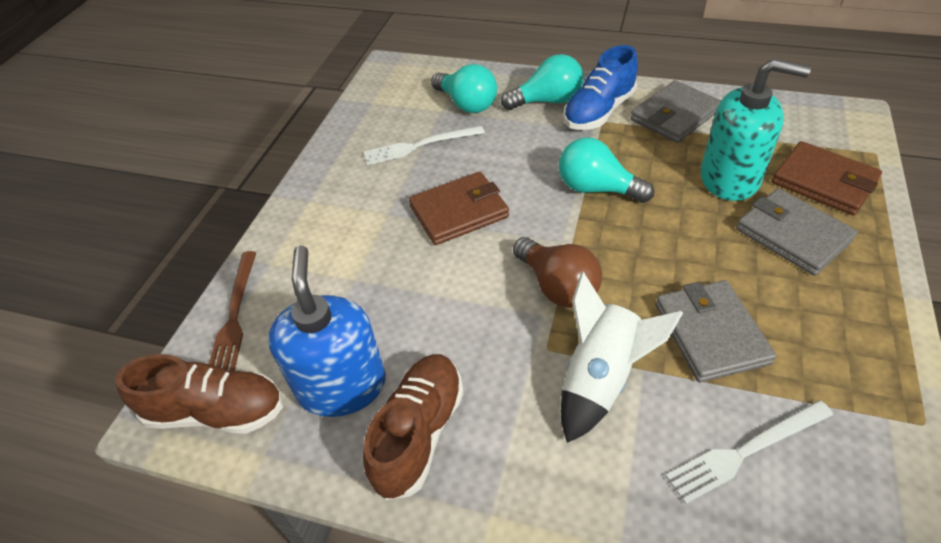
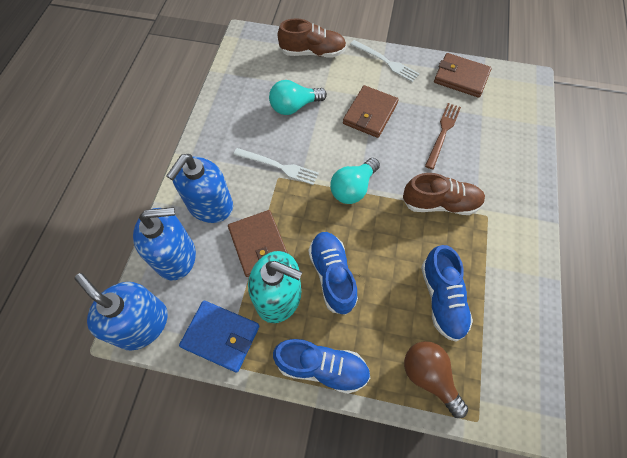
blue shoe: 1 -> 3
blue soap dispenser: 1 -> 3
blue wallet: 0 -> 1
brown wallet: 2 -> 3
grey wallet: 3 -> 0
turquoise light bulb: 3 -> 2
white rocket: 1 -> 0

